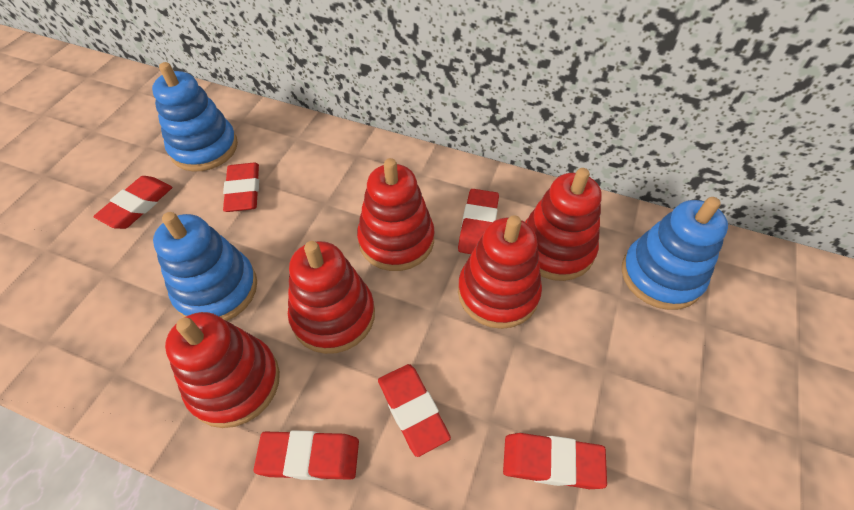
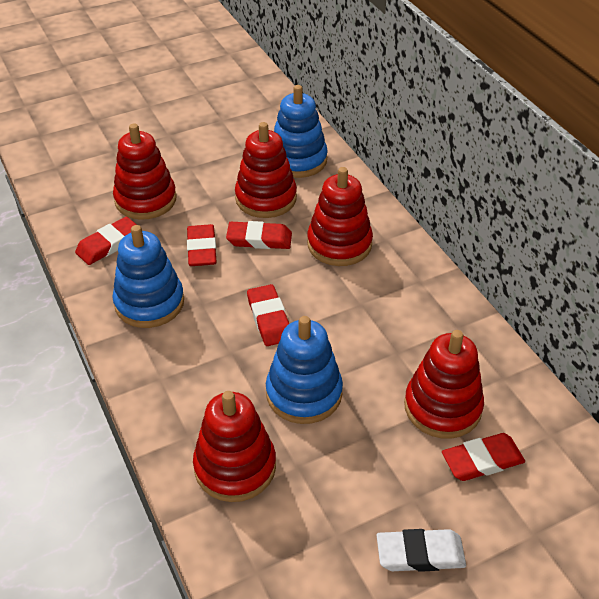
red eraser: 6 -> 5
white eraser: 0 -> 1

